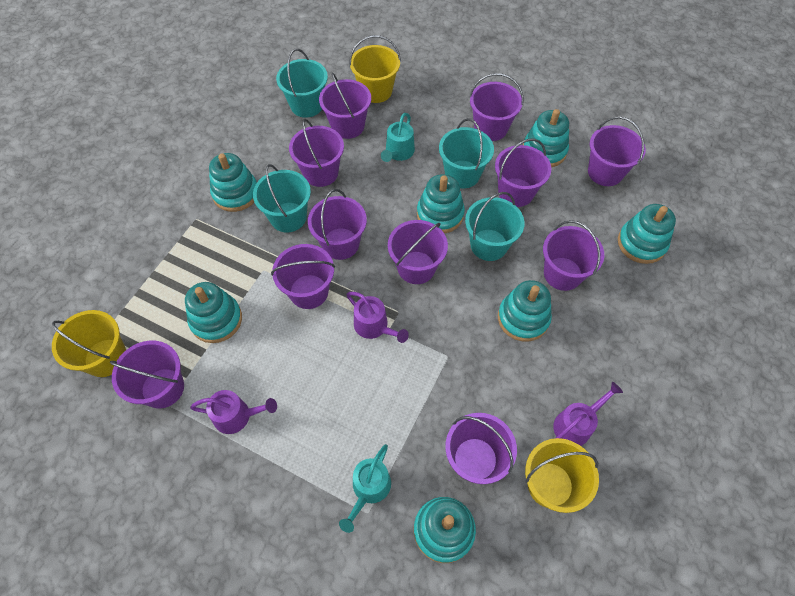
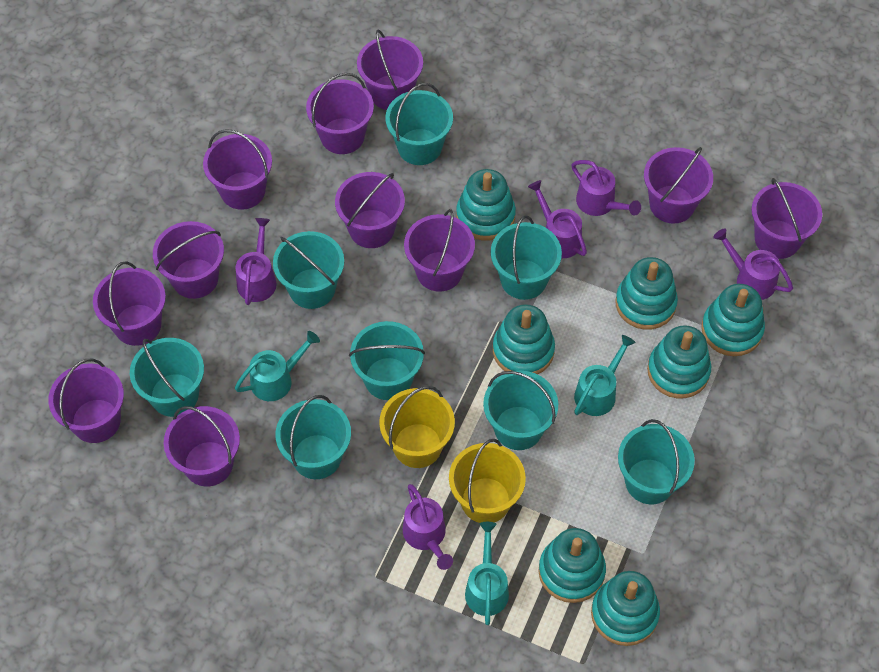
purple watering can: 3 -> 5
turquoise bucket: 4 -> 8
turquoise watering can: 2 -> 3
yellow bucket: 3 -> 2

